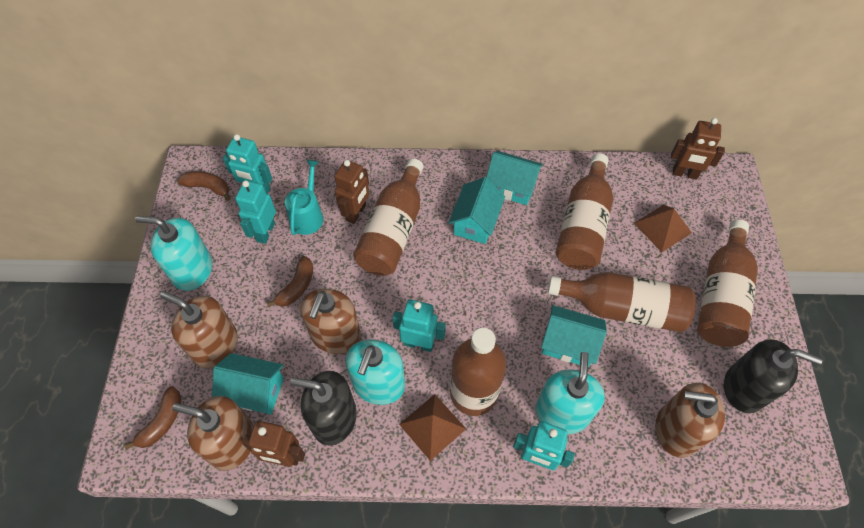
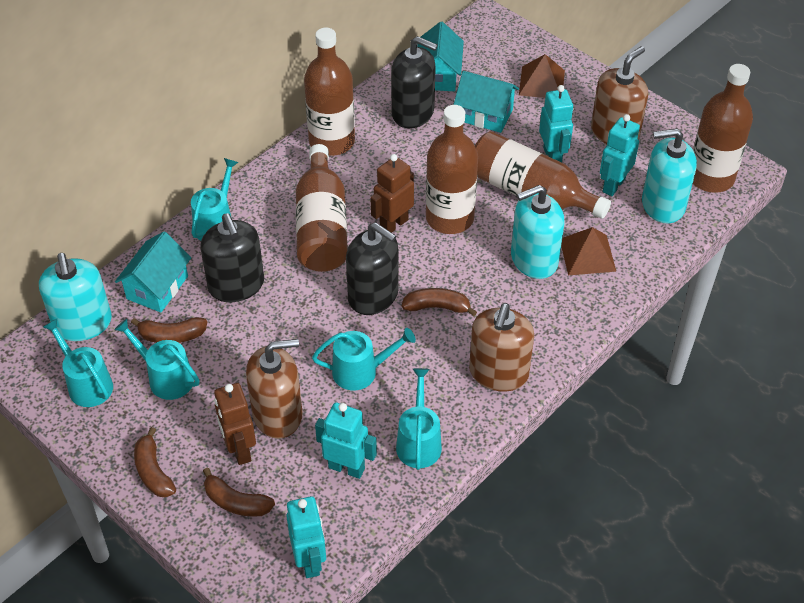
black soap dispenser: 2 -> 3
brown banana: 3 -> 4
brown robot: 3 -> 2
brown soap dispenser: 4 -> 3
turquoise house: 4 -> 3
turquoise watering can: 1 -> 5

